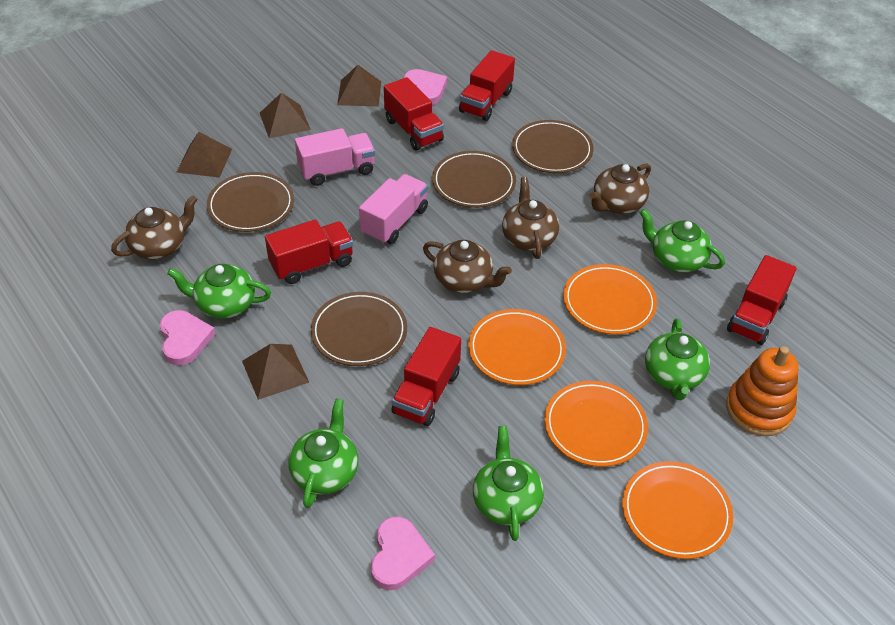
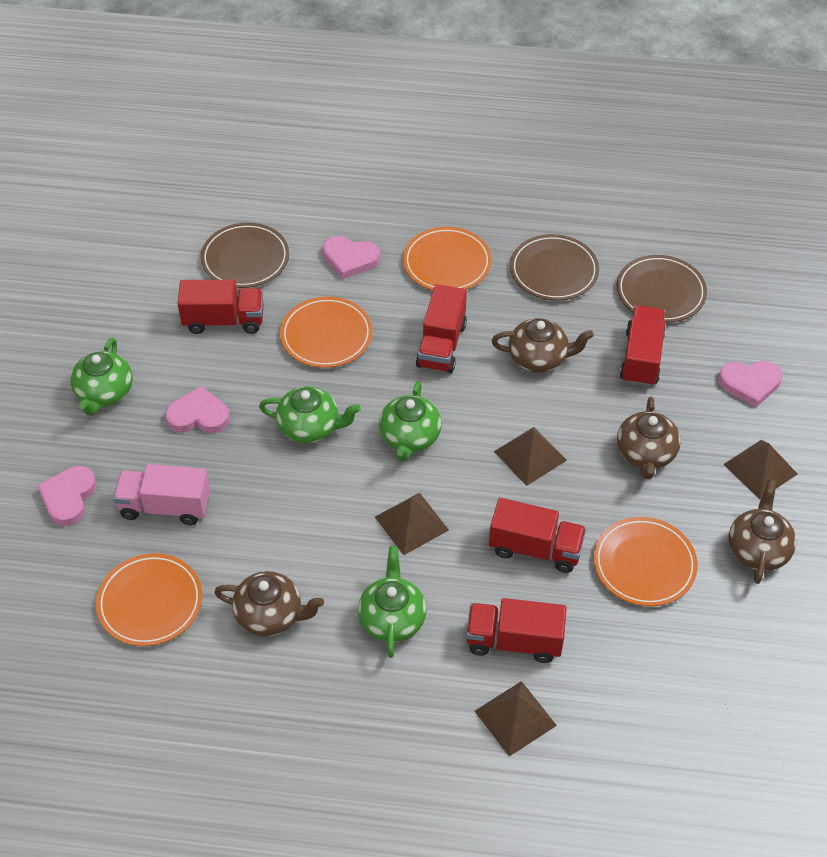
brown plate: 4 -> 3
green teapot: 5 -> 4
orange stacking toy: 1 -> 0
pink heart: 3 -> 4
pink truck: 2 -> 1

